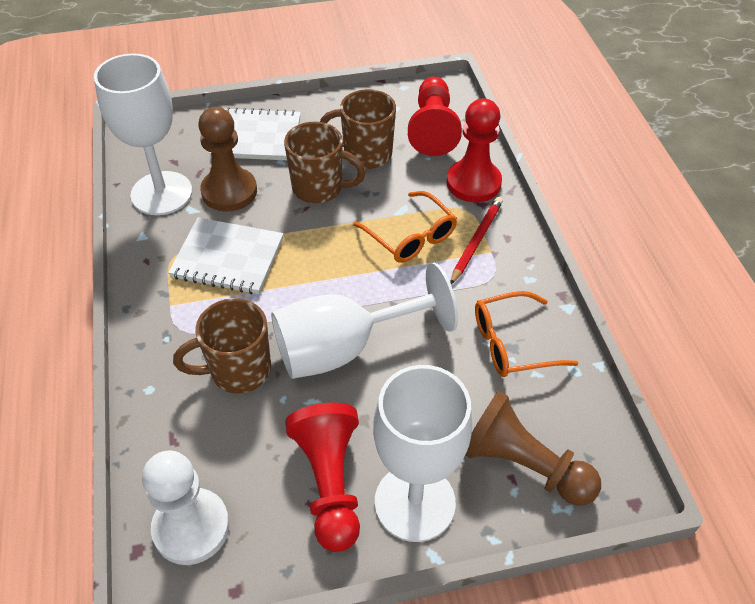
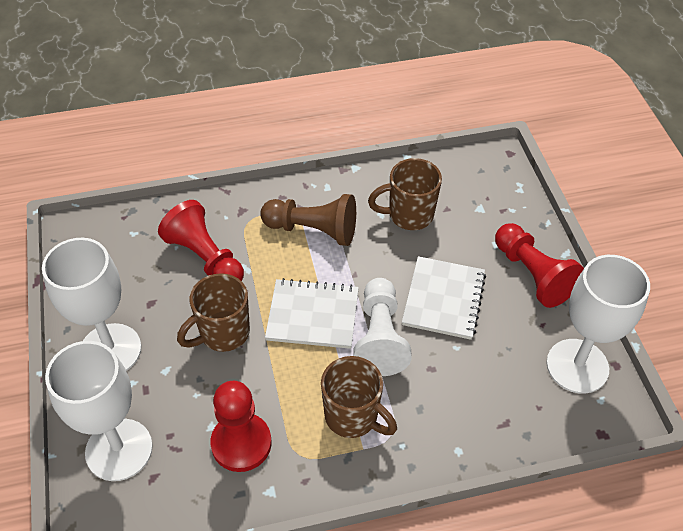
brown pawn: 2 -> 1
orange glasses: 2 -> 0
red pencil: 1 -> 0

